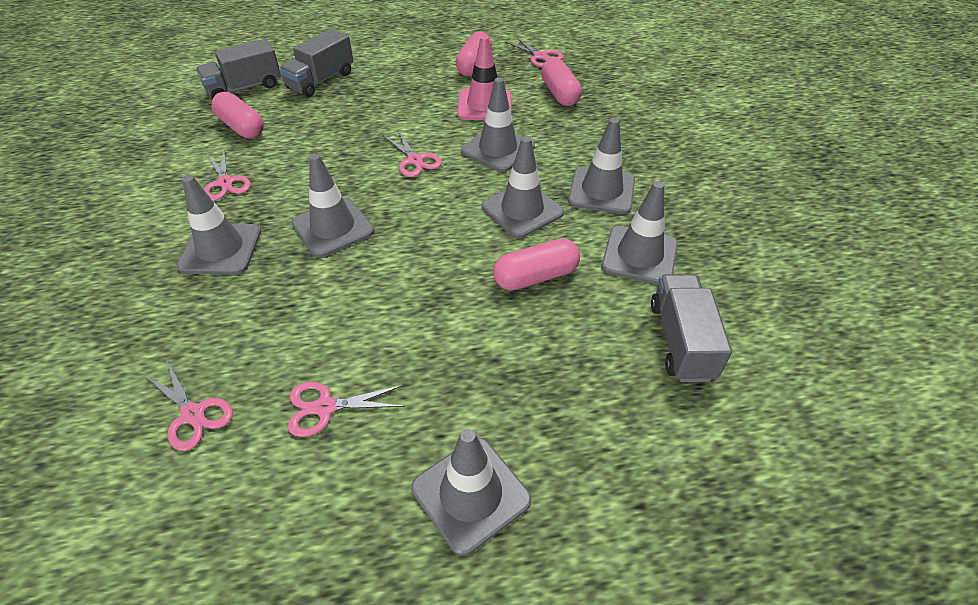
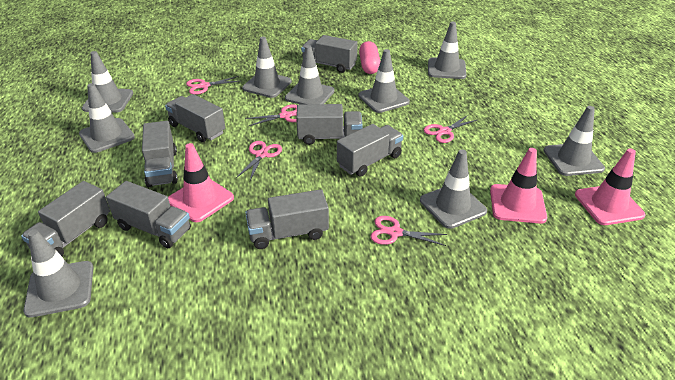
grey traffic cone: 7 -> 9
grey truck: 3 -> 8
pink capsule: 4 -> 1
pink traffic cone: 1 -> 3

